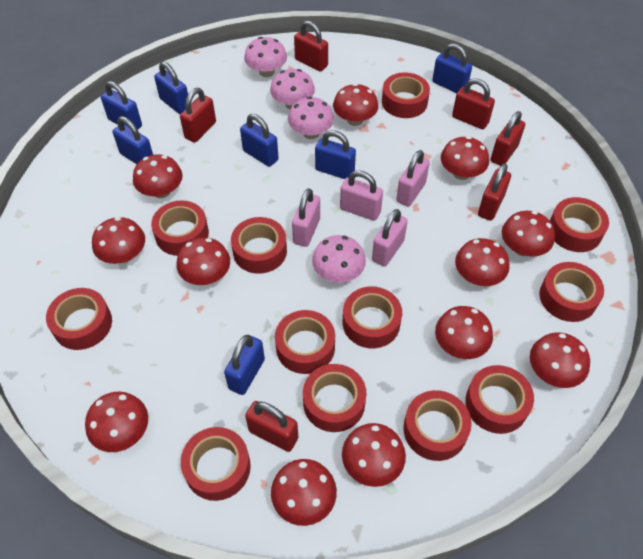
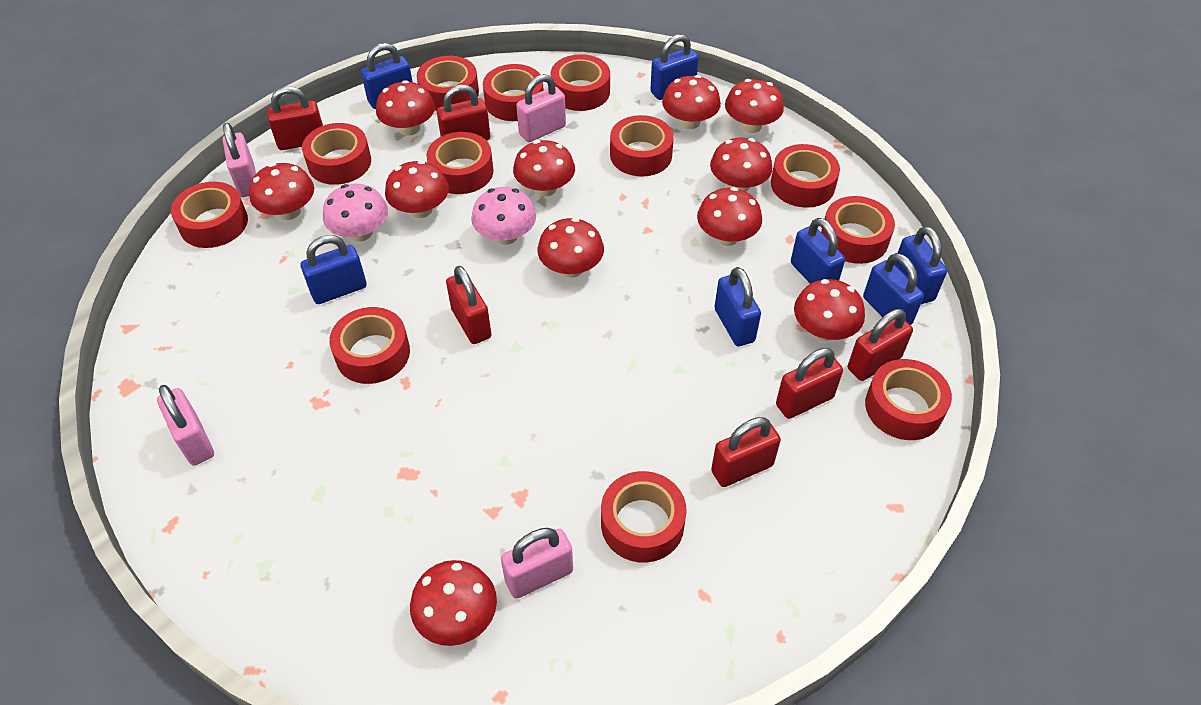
pink mushroom: 4 -> 2
red mushroom: 12 -> 11

